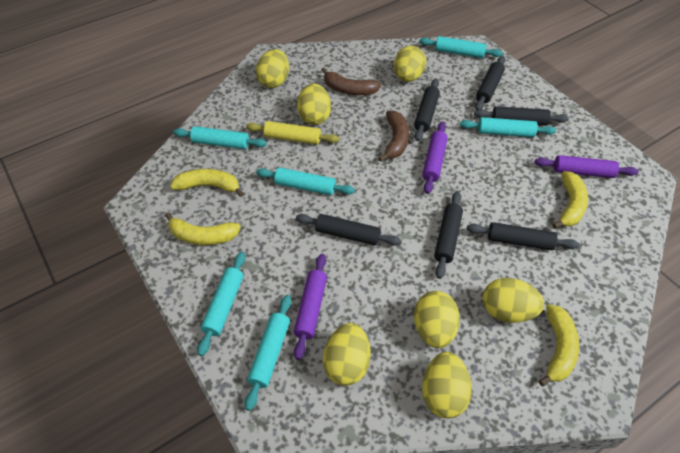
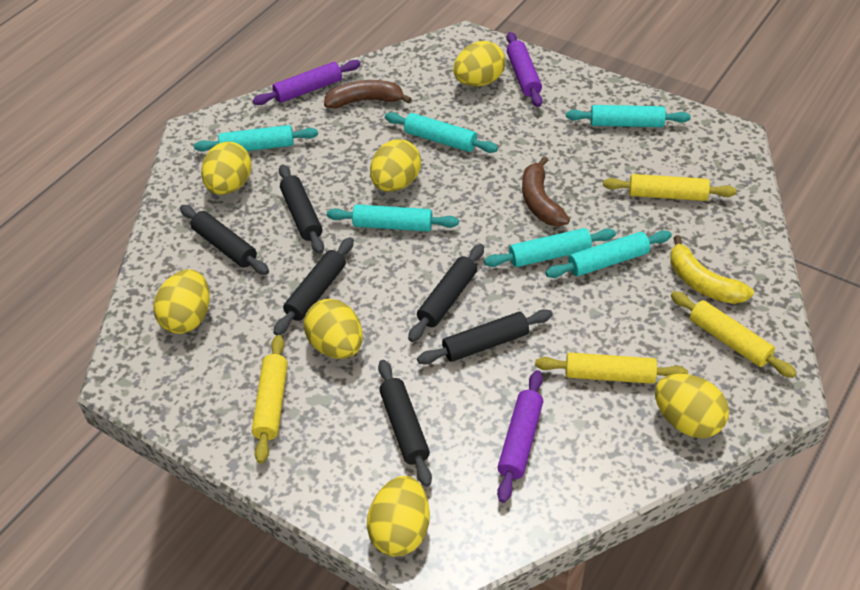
yellow banana: 4 -> 1
yellow rolling pin: 1 -> 4

